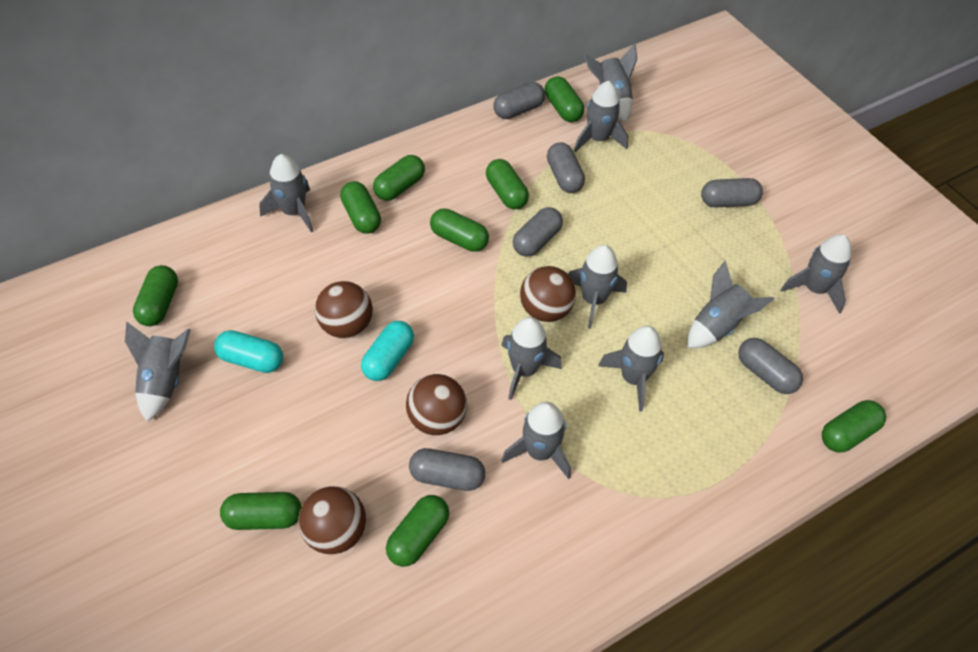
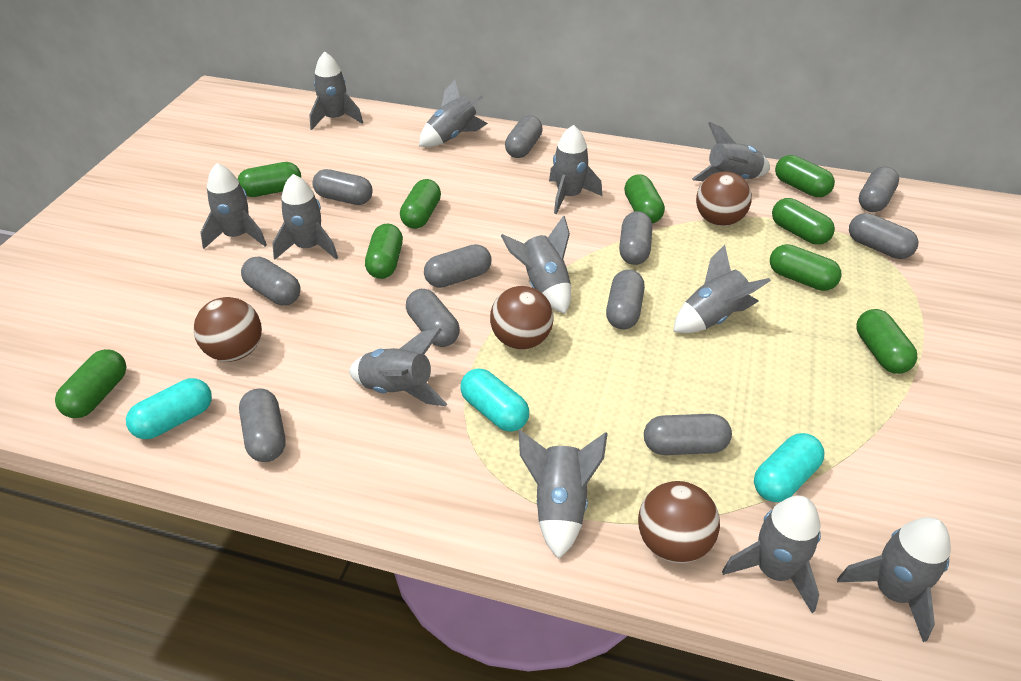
grey capsule: 6 -> 11
grey rocket: 10 -> 12
turquoise capsule: 2 -> 3

